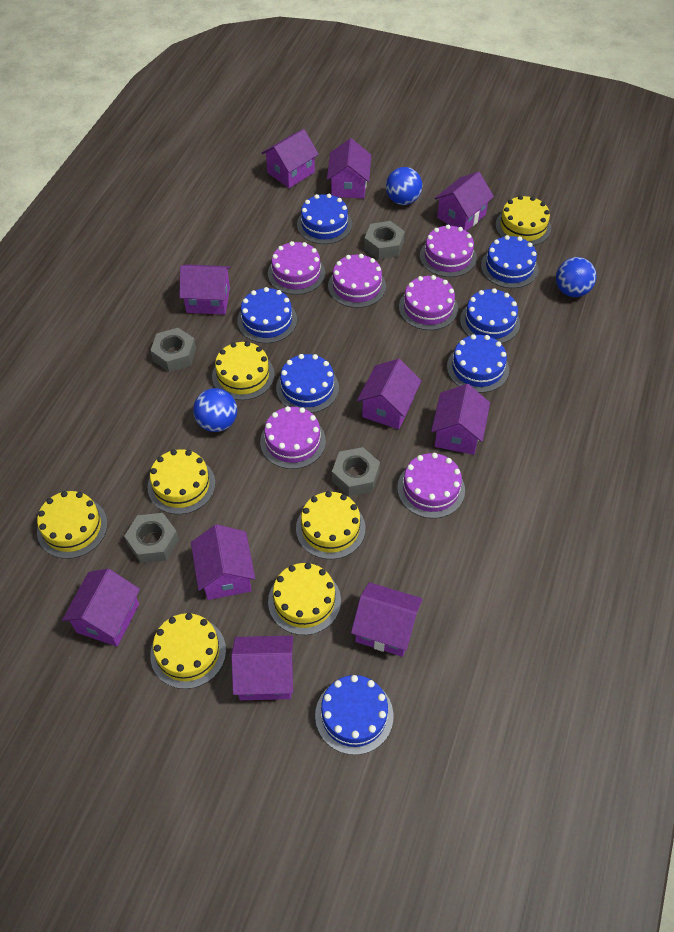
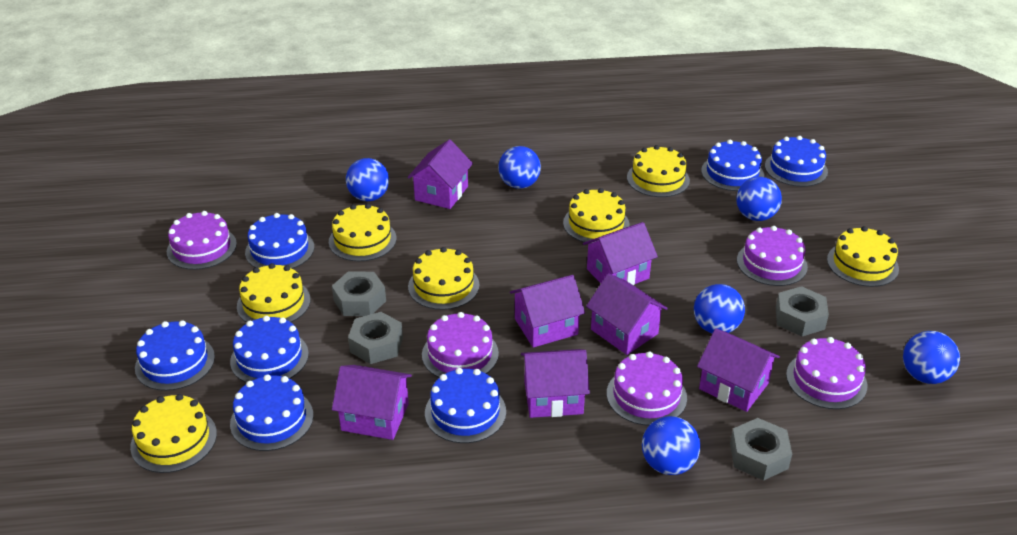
blue ball: 3 -> 6
purple cake: 6 -> 5
purple house: 10 -> 7

